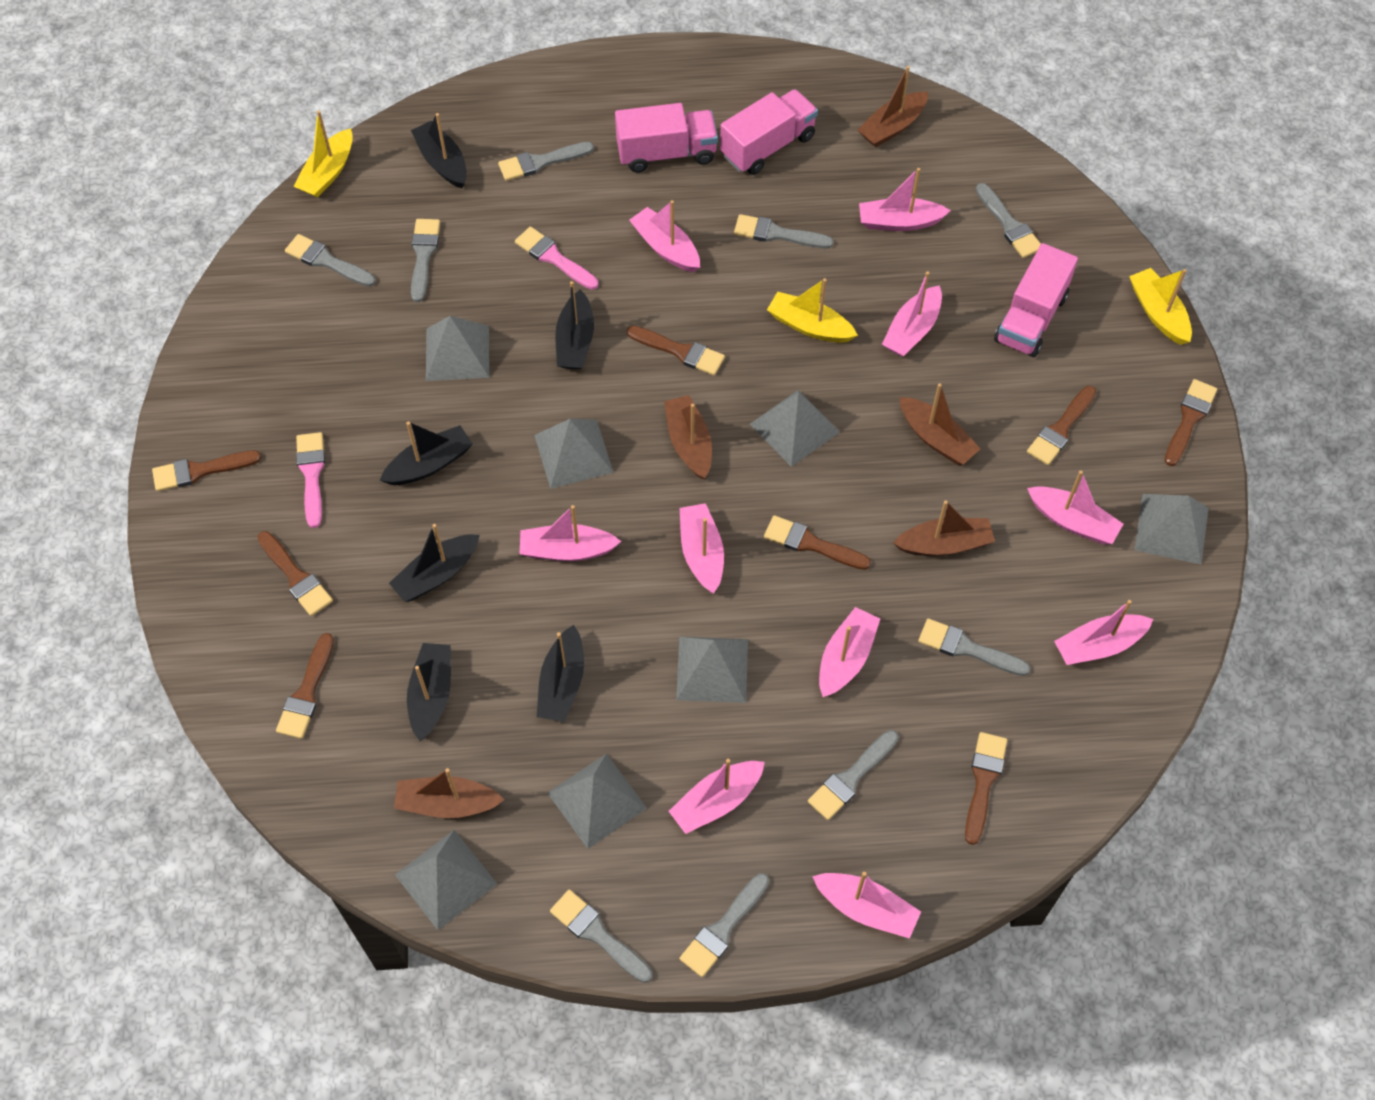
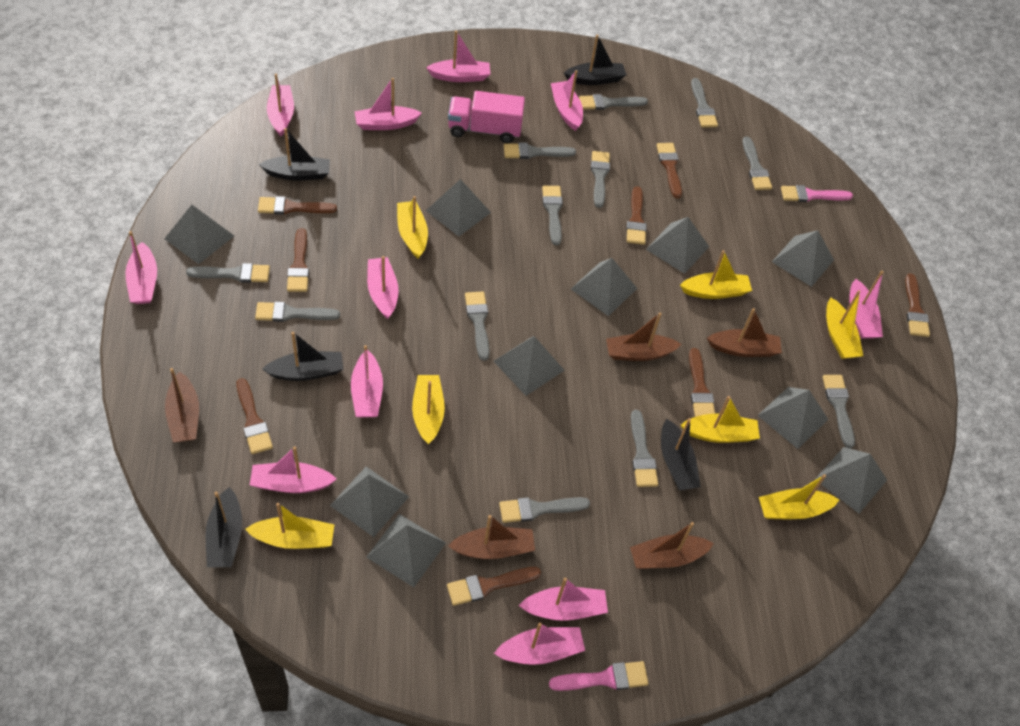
black boat: 6 -> 5
grey brush: 9 -> 12
grey pyramid: 7 -> 10
pink boat: 10 -> 11
pink truck: 3 -> 1
yellow boat: 3 -> 7

